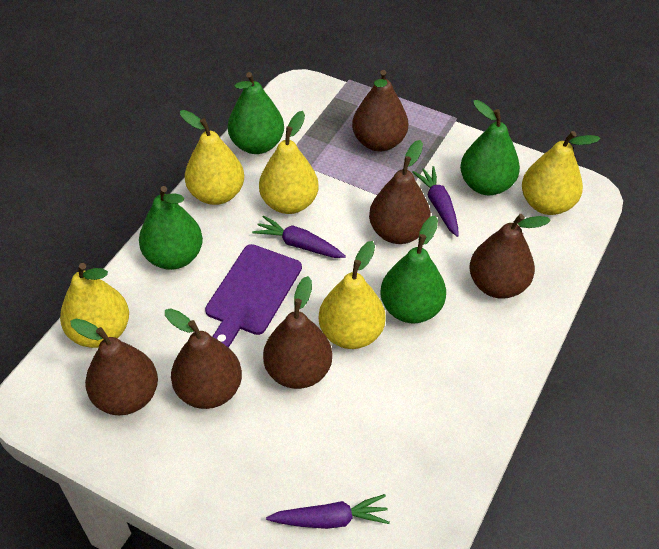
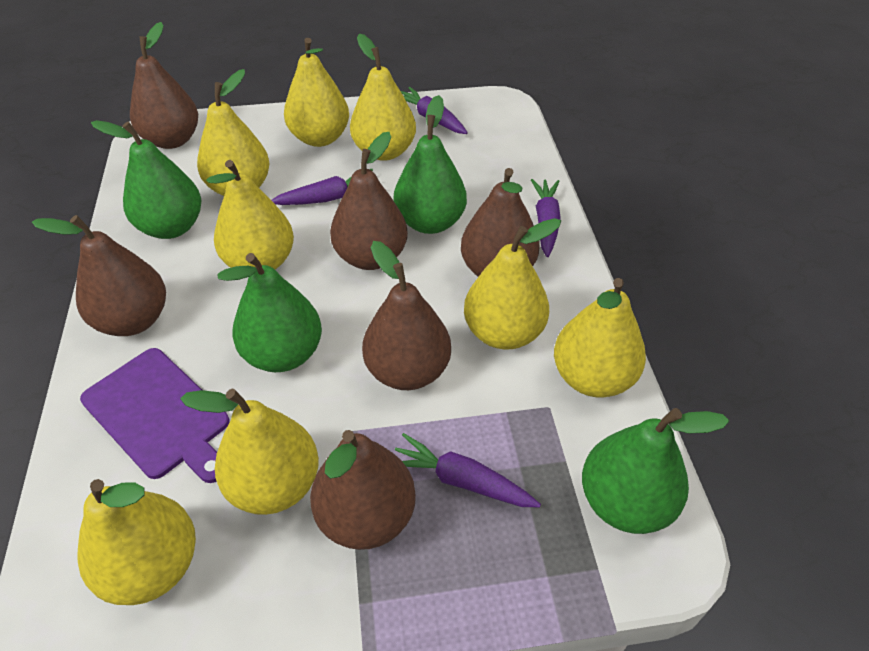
purple carrot: 3 -> 4
yellow pear: 5 -> 8

